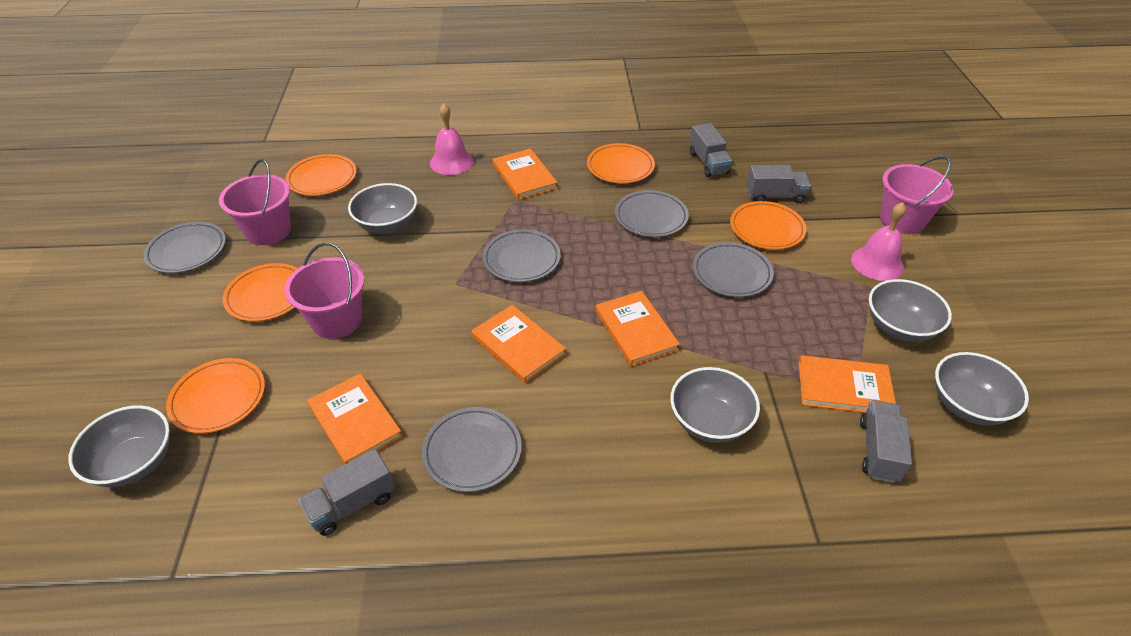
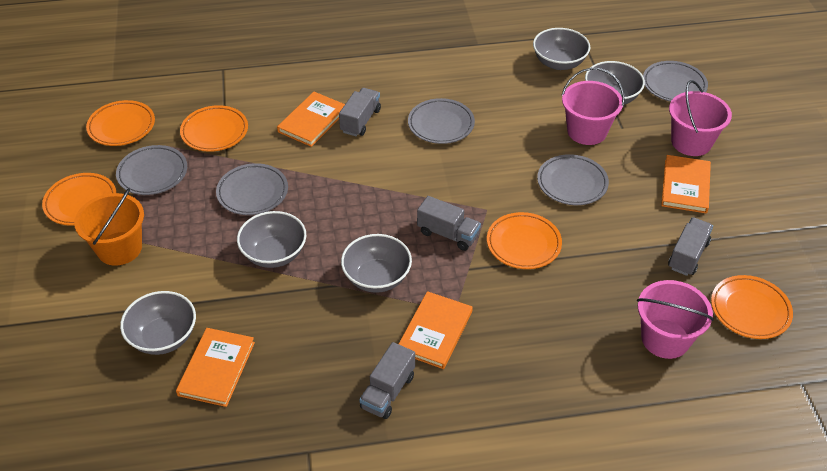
orange book: 5 -> 4
orange bucket: 0 -> 1
pink bell: 2 -> 0

